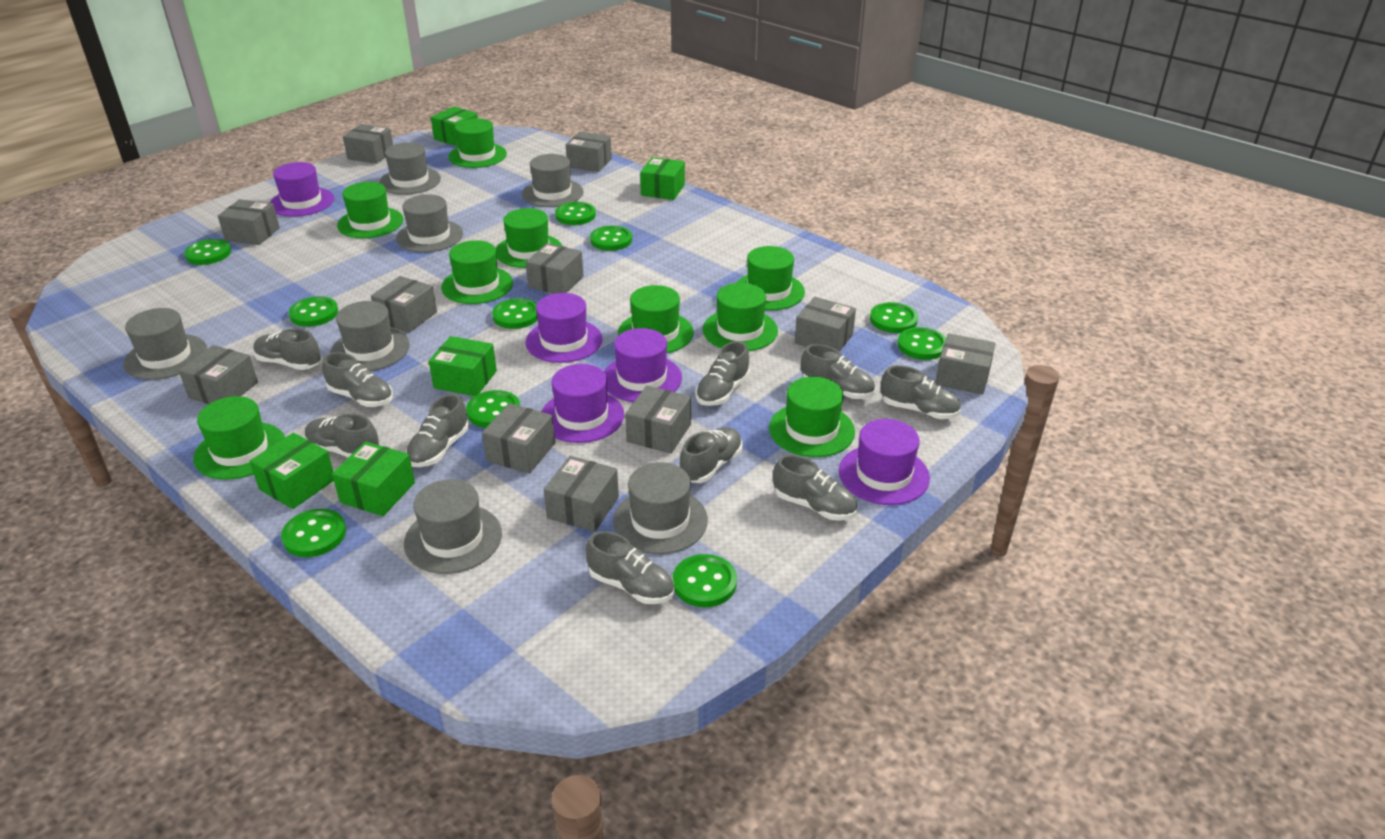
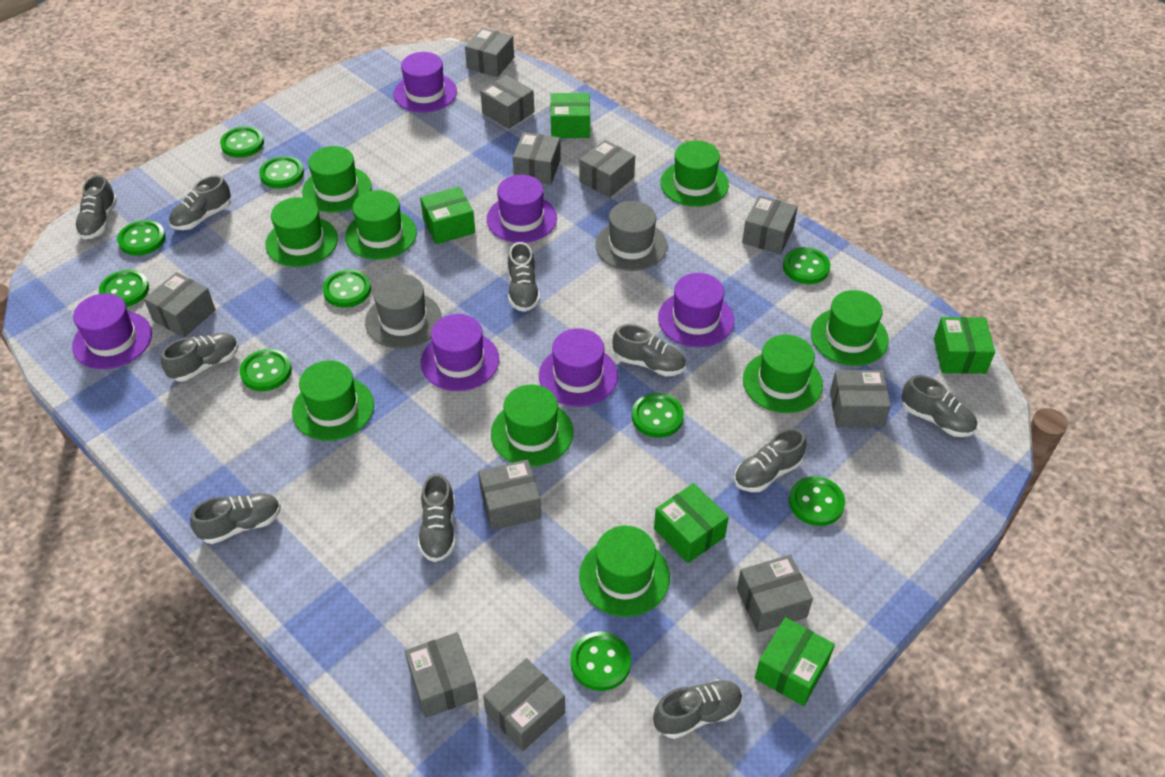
grey hat: 7 -> 2
purple hat: 5 -> 6

